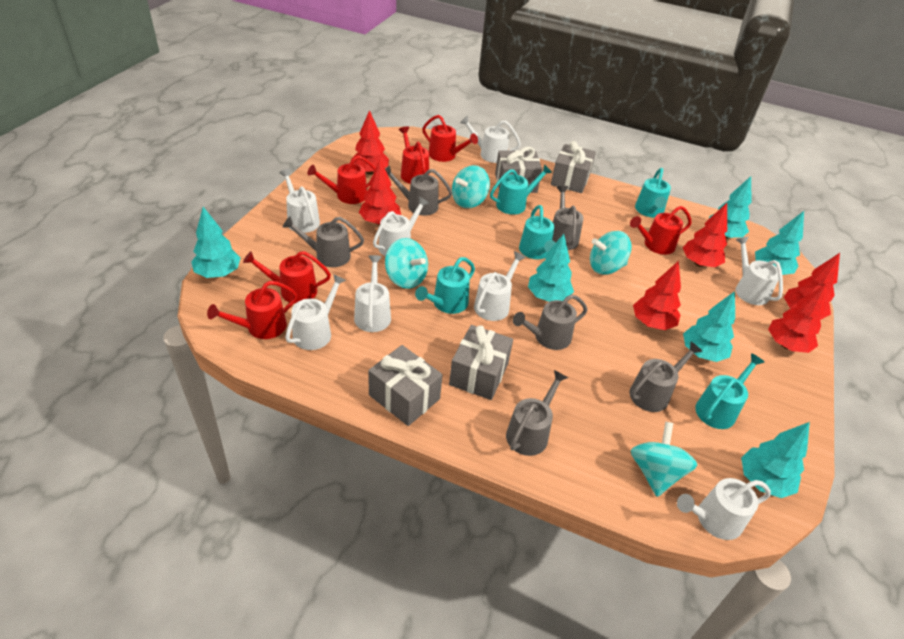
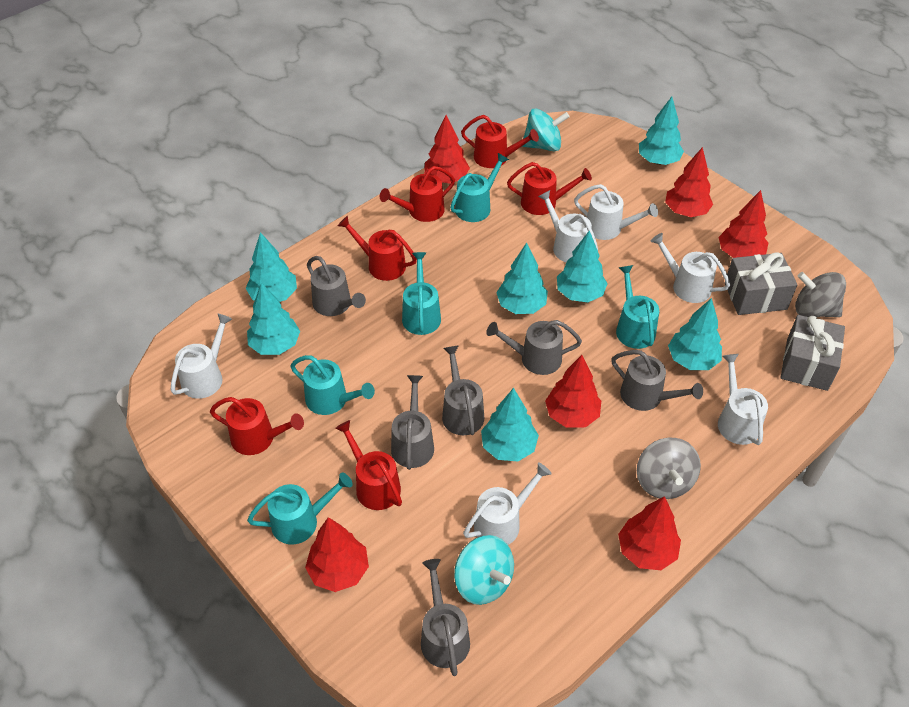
grey gift: 4 -> 2
grey spinning top: 0 -> 2
turquoise spinning top: 4 -> 2
turquoise tree: 6 -> 7
white watering can: 8 -> 6

